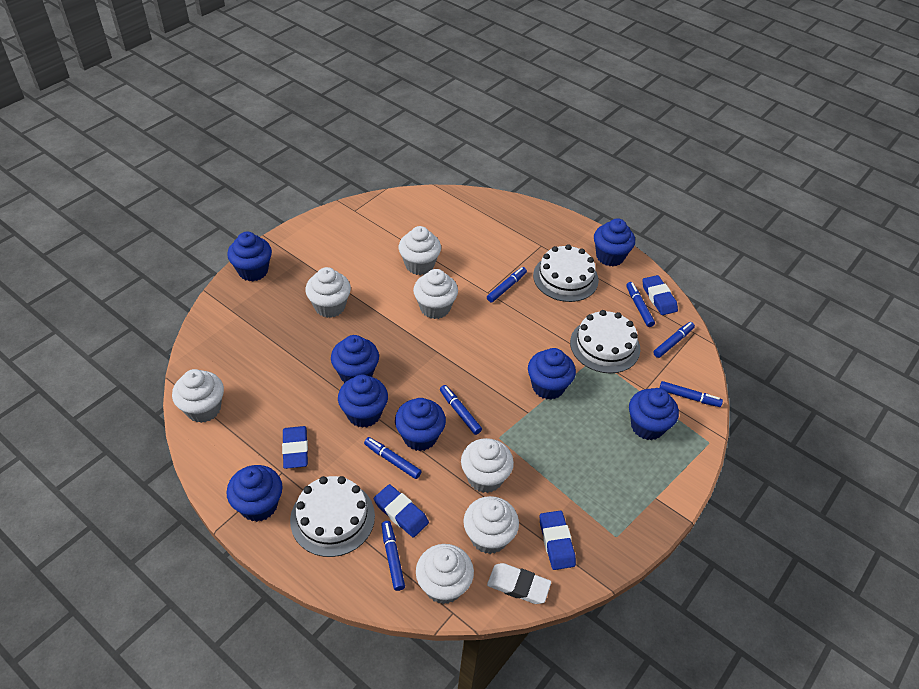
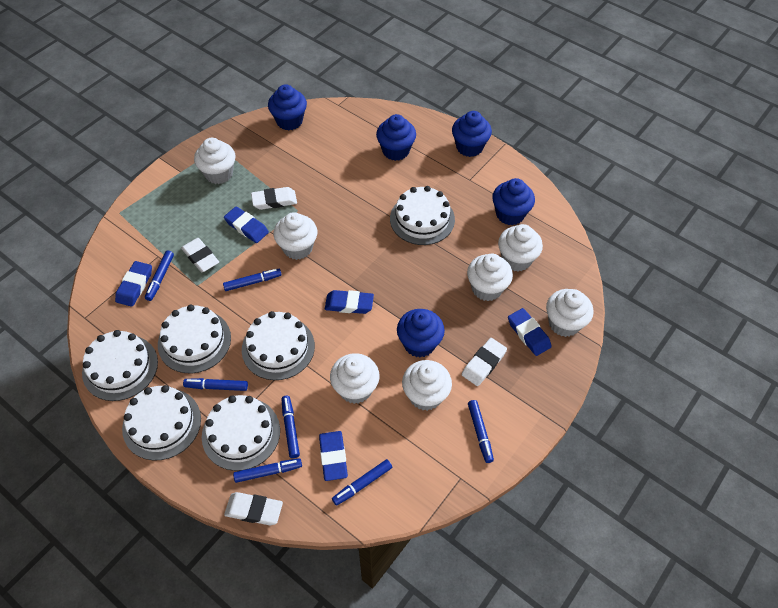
blue cupcake: 8 -> 5
blue eraser: 4 -> 5
white cake: 3 -> 6
white eraser: 1 -> 4

